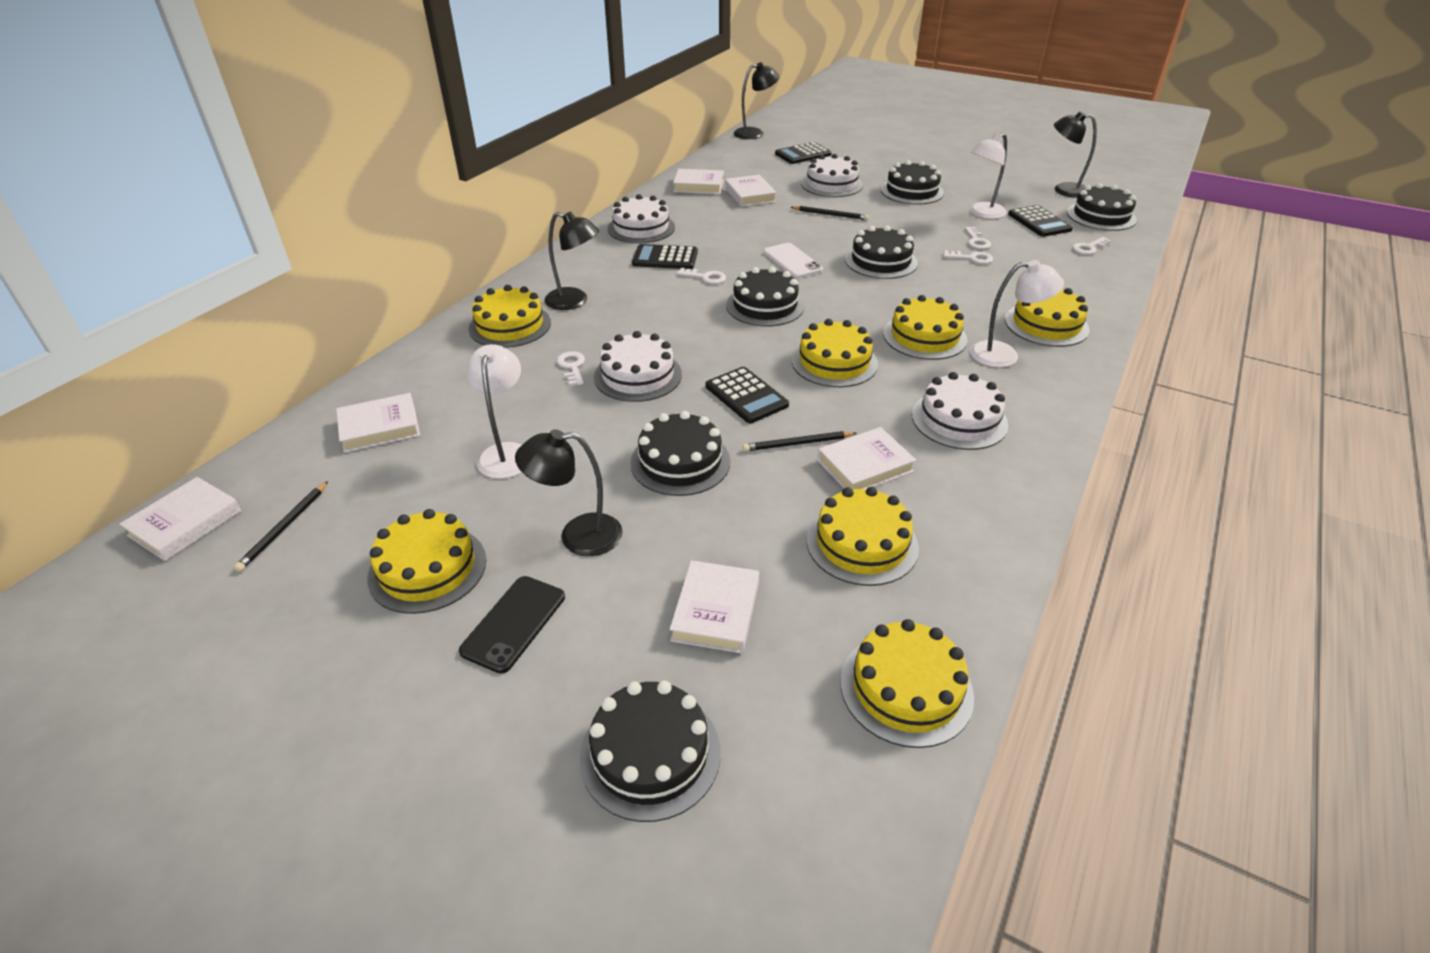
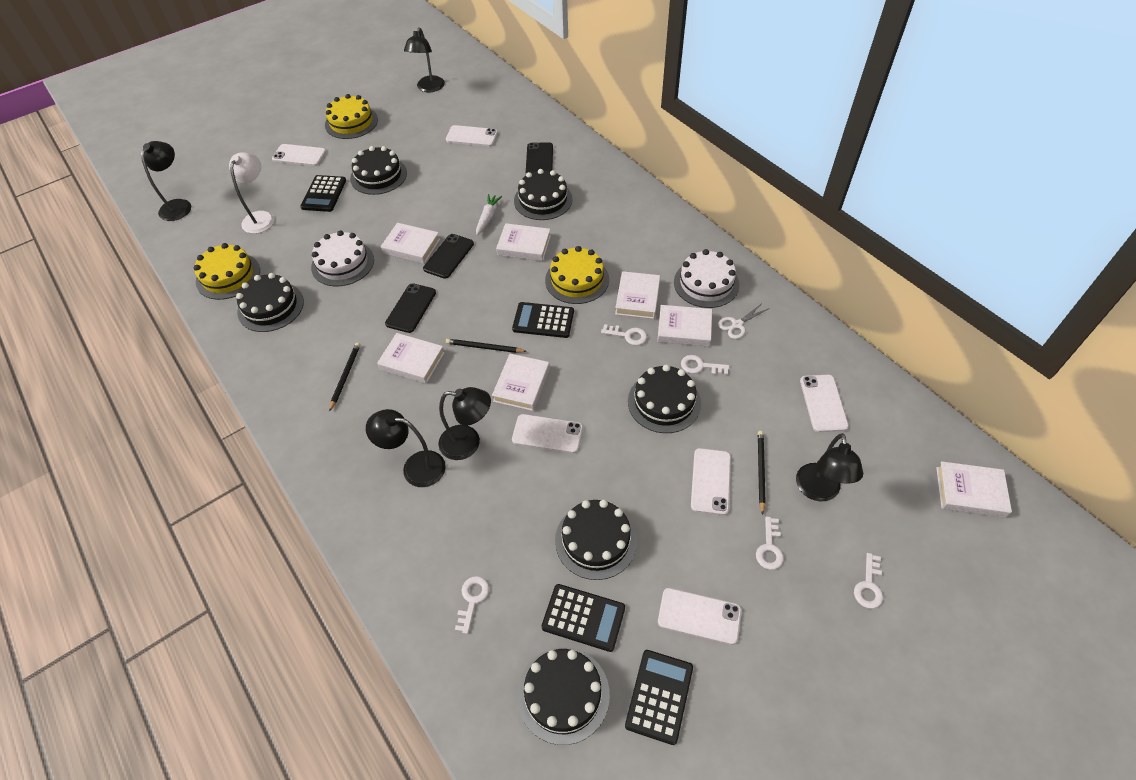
black lamp: 4 -> 5
black phone: 1 -> 3
white book: 6 -> 7
white cake: 4 -> 2
white carrot: 0 -> 1
white lamp: 3 -> 1
white phone: 1 -> 6
white scissors: 0 -> 1
yellow cake: 7 -> 3

